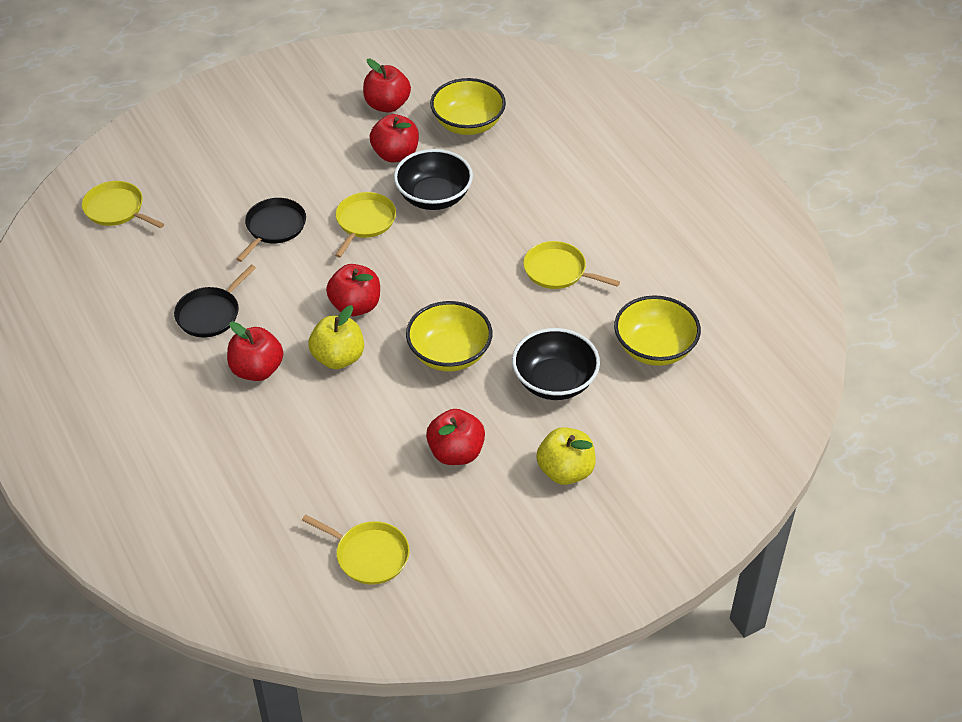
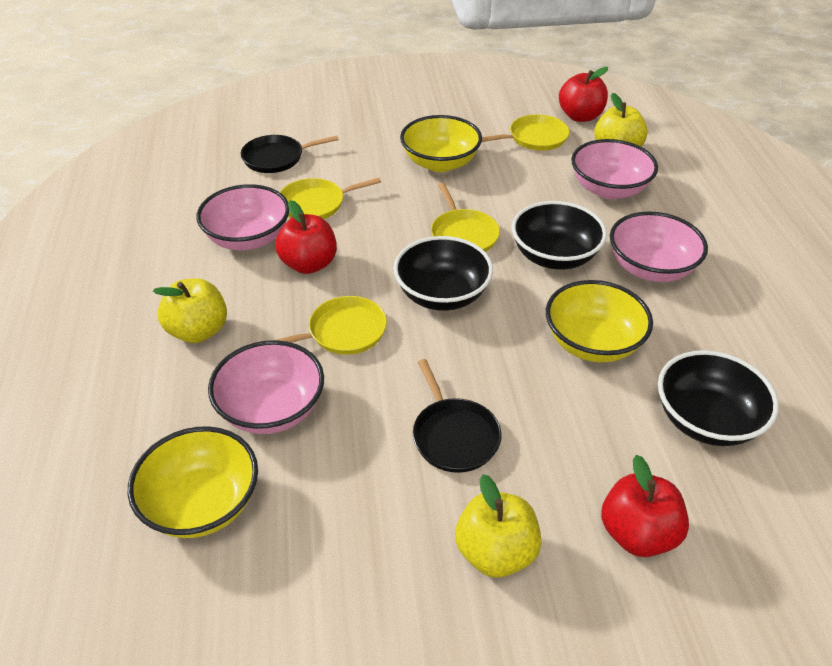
black bowl: 2 -> 3
pink bowl: 0 -> 4
red apple: 5 -> 3
yellow apple: 2 -> 3

